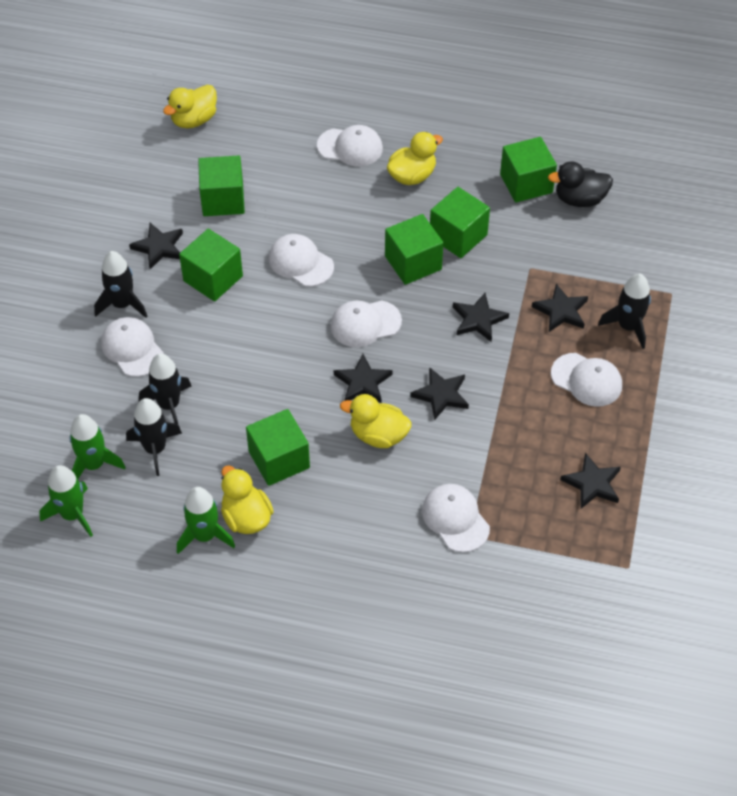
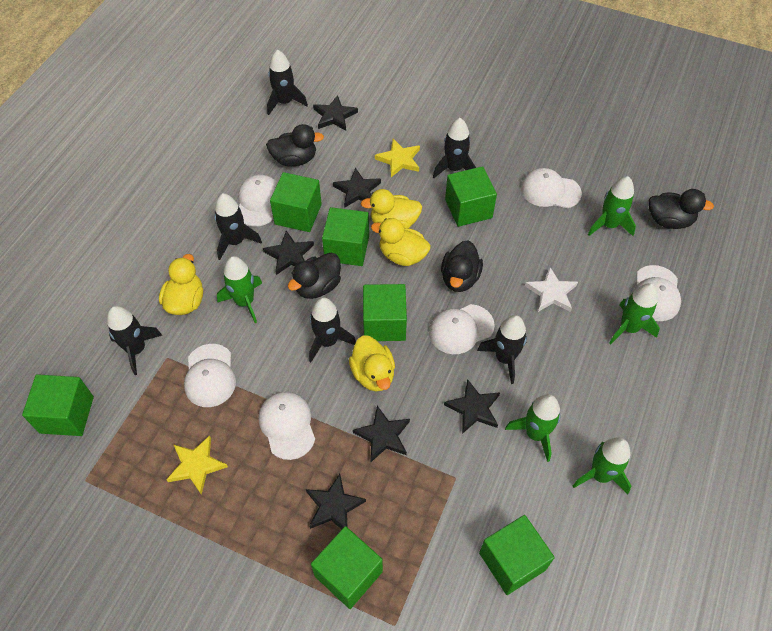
black duck: 1 -> 4
black rocket: 4 -> 6
green cube: 6 -> 7
green rocket: 3 -> 5
white star: 0 -> 1
yellow star: 0 -> 2

